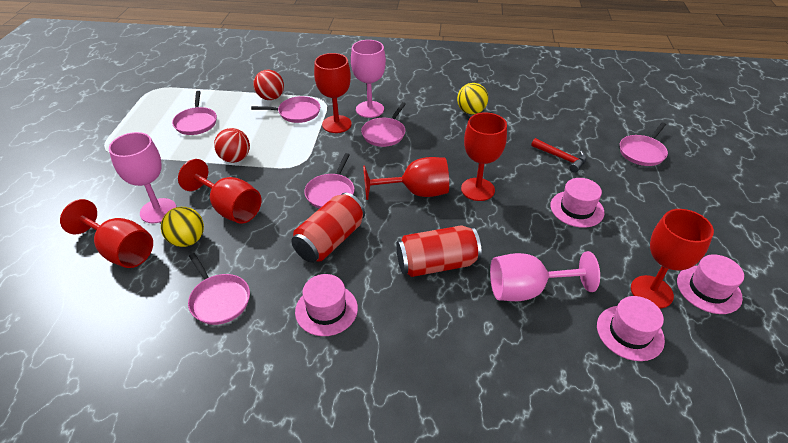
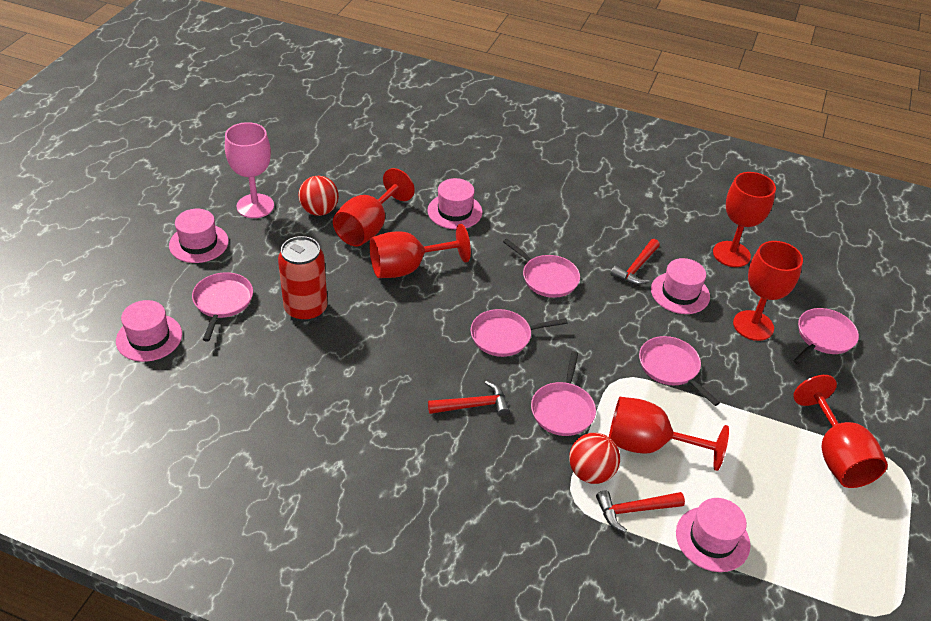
pink goblet: 3 -> 1
pink hat: 4 -> 5
red can: 2 -> 1
red hammer: 1 -> 3
yellow ball: 2 -> 0

